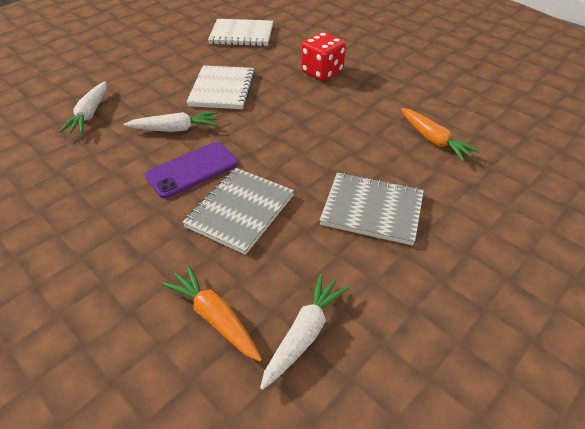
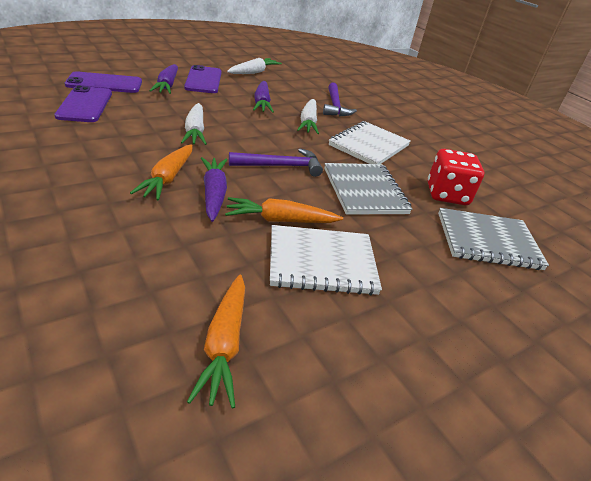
orange carrot: 2 -> 3
purple carrot: 0 -> 3
purple hammer: 0 -> 2
purple phone: 1 -> 3

